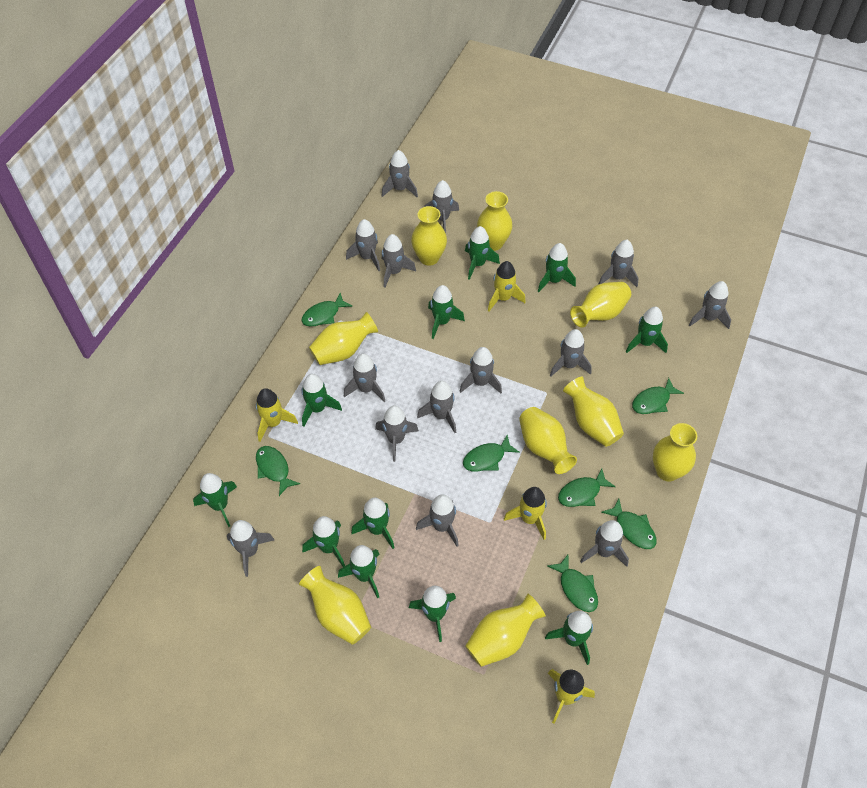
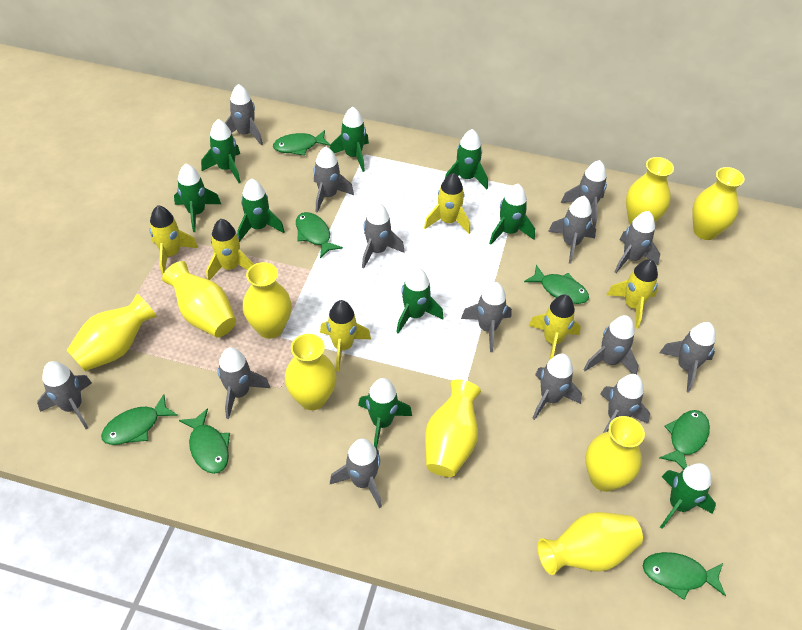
green rocket: 11 -> 9
yellow rocket: 4 -> 6

